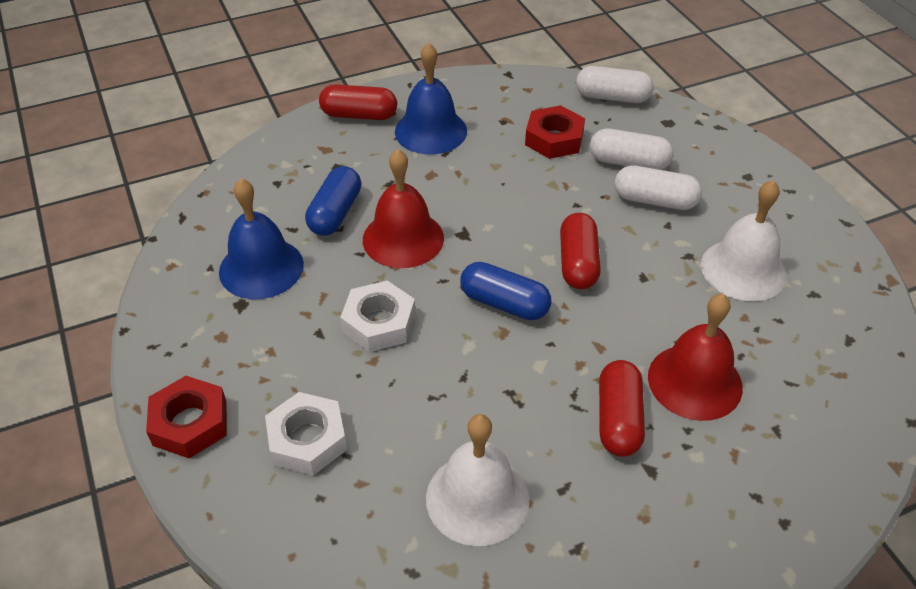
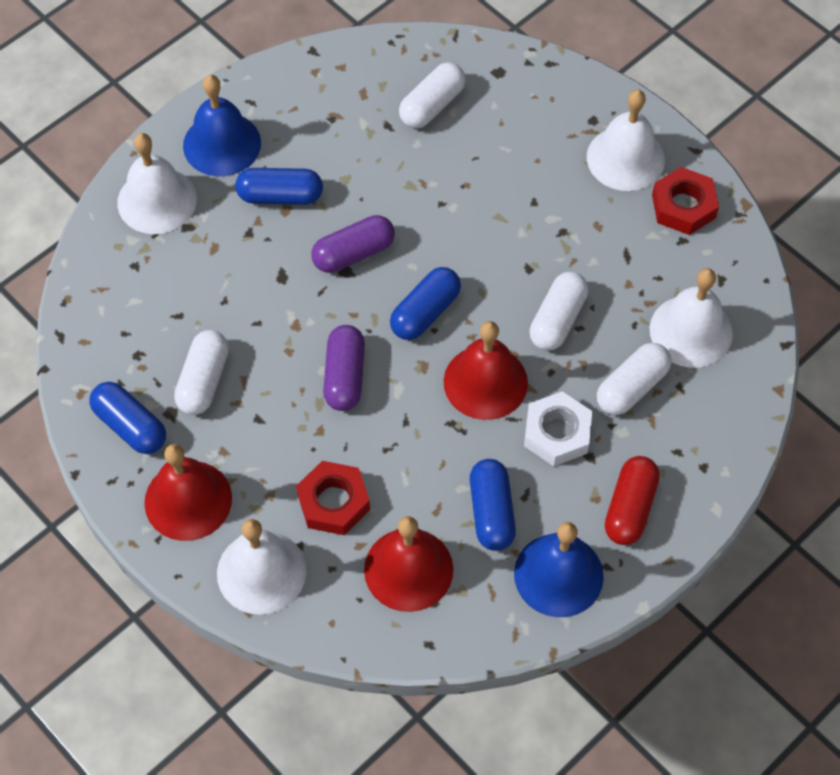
blue capsule: 2 -> 4
purple capsule: 0 -> 2
red bell: 2 -> 3
red capsule: 3 -> 1
white bell: 2 -> 4
white capsule: 3 -> 4
white nut: 2 -> 1

